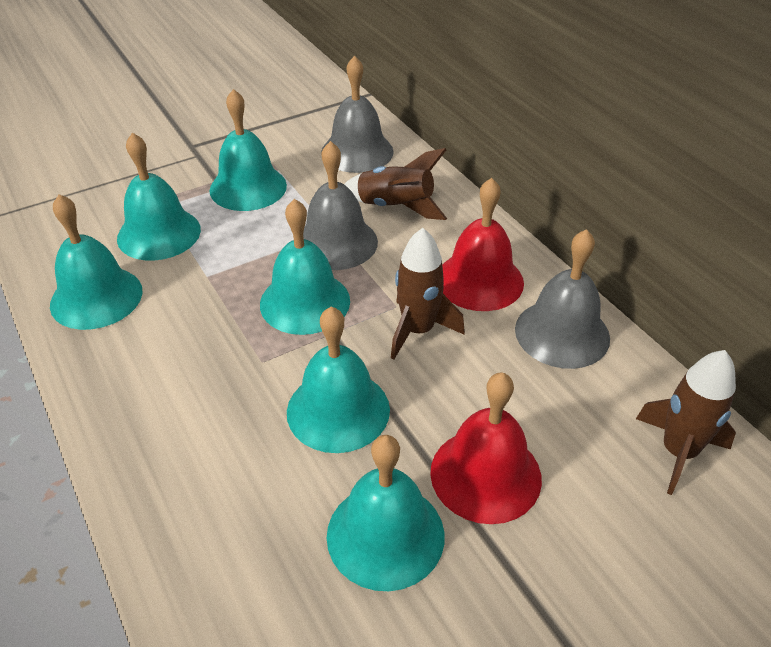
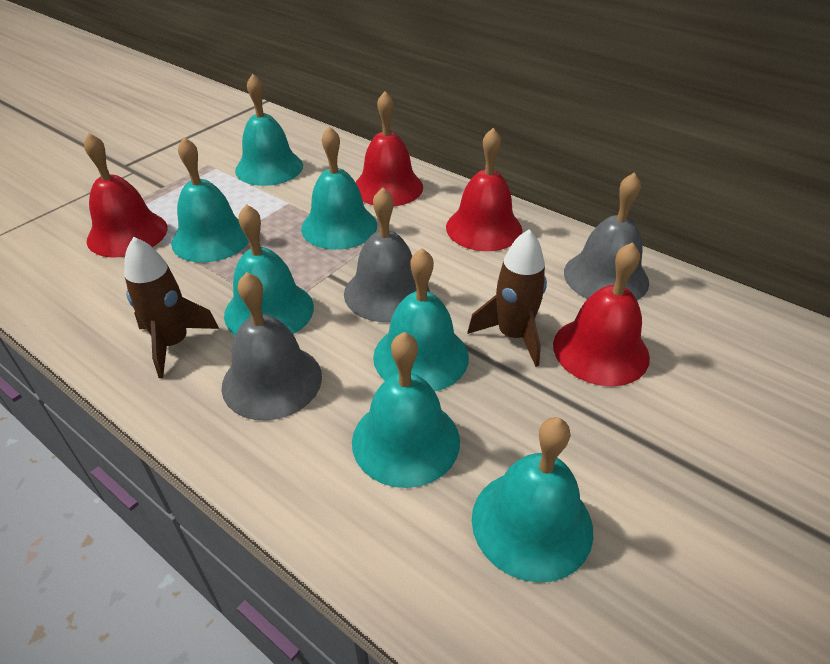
brown rocket: 3 -> 2
red bell: 2 -> 4
turquoise bell: 6 -> 7

